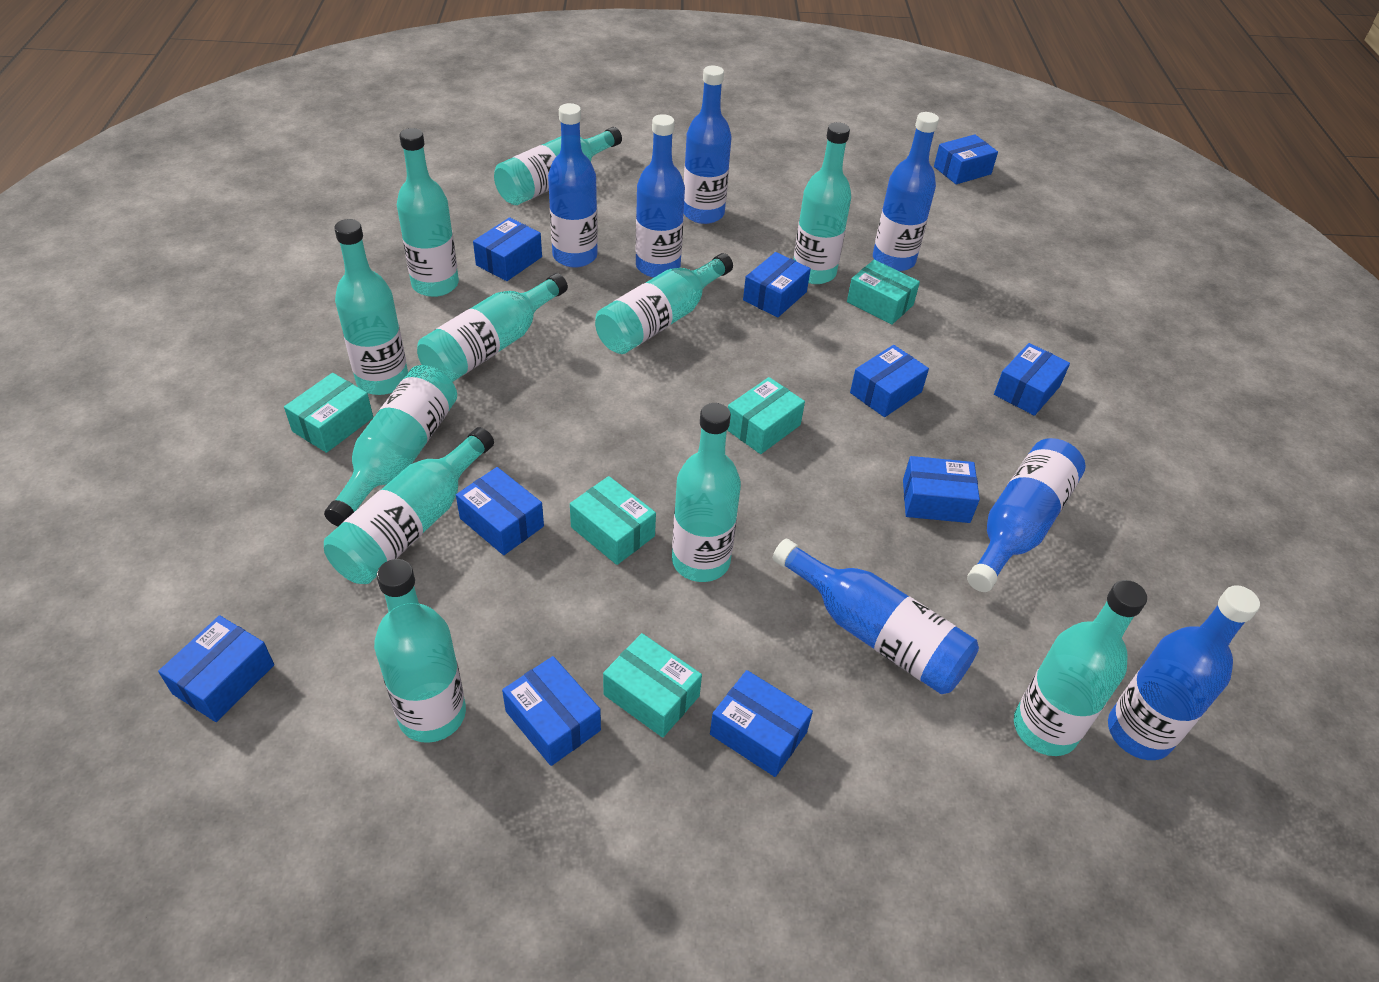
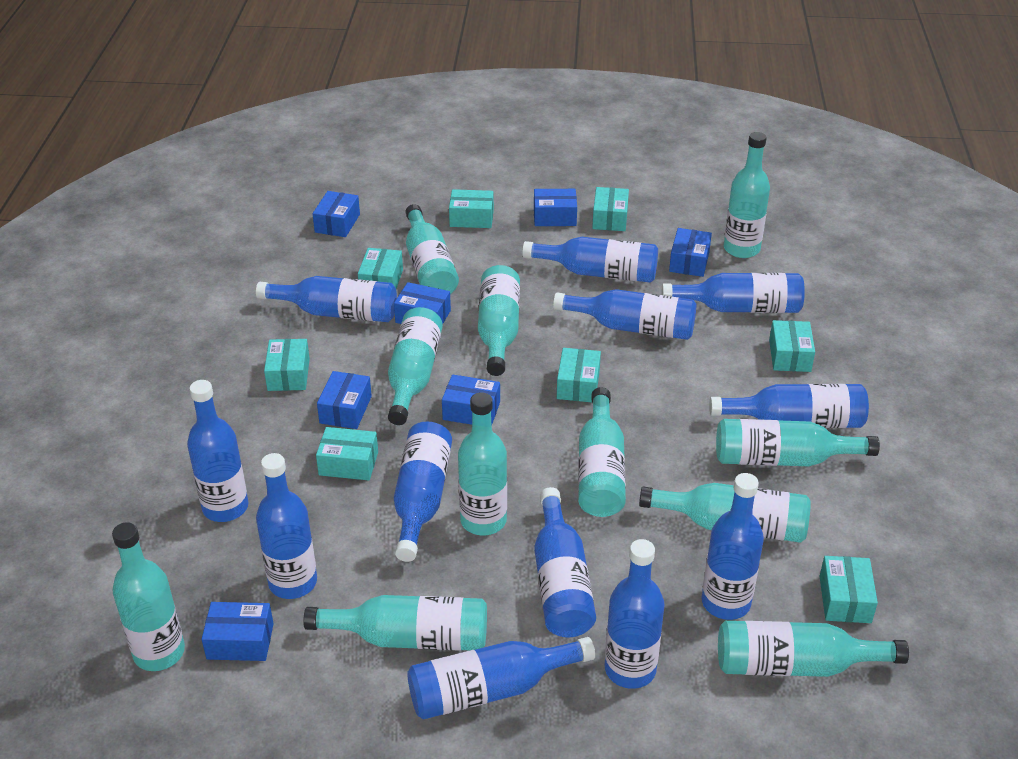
blue bottle: 7 -> 12
blue box: 10 -> 7
turquoise box: 5 -> 8

